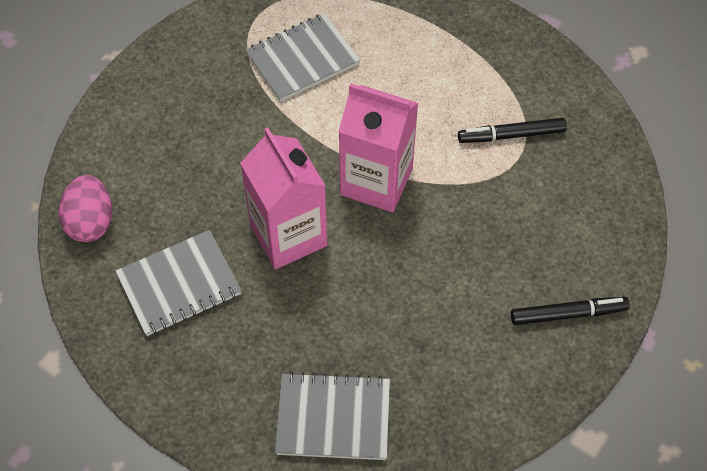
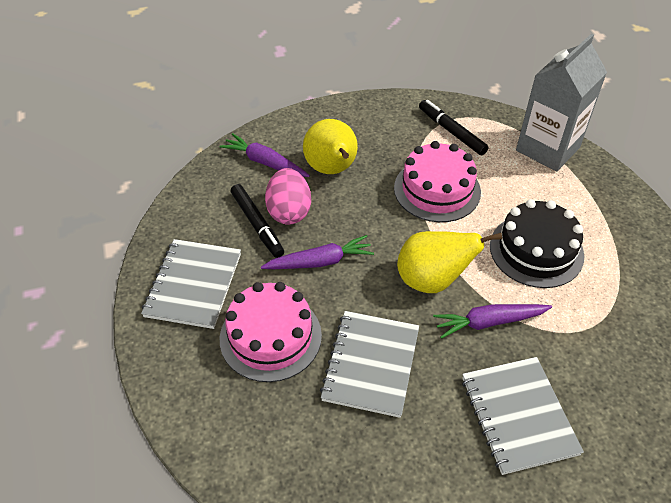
black cake: 0 -> 1
grey carton: 0 -> 1
pink cake: 0 -> 2
pink carton: 2 -> 0
purple carrot: 0 -> 3
yellow pear: 0 -> 2

